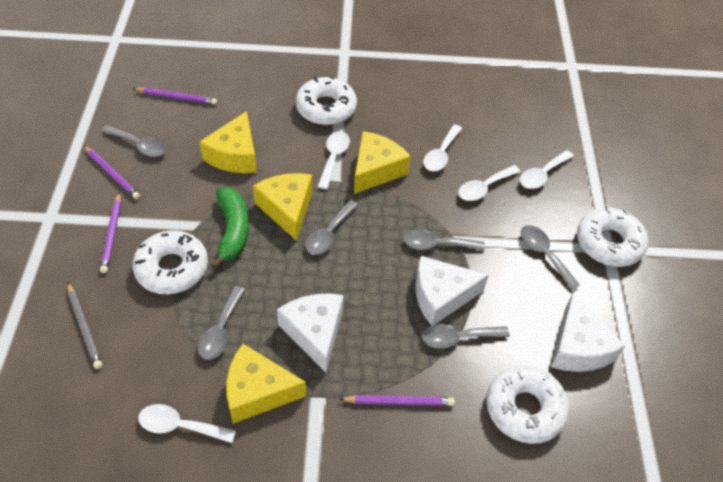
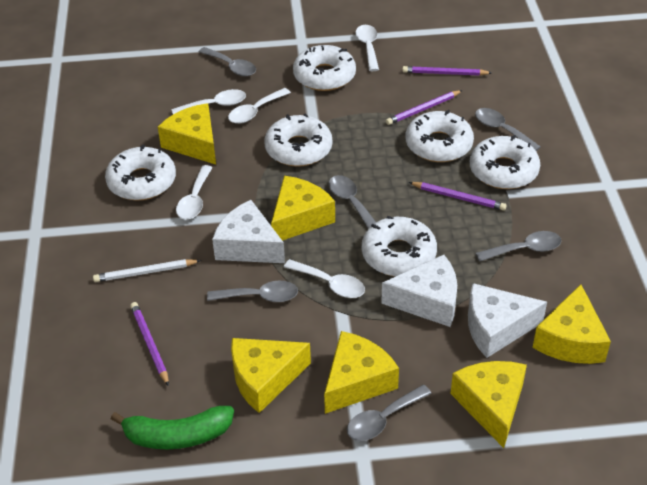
grey pencil: 1 -> 0
white donut: 4 -> 6
white pencil: 0 -> 1
yellow cheese: 4 -> 6

